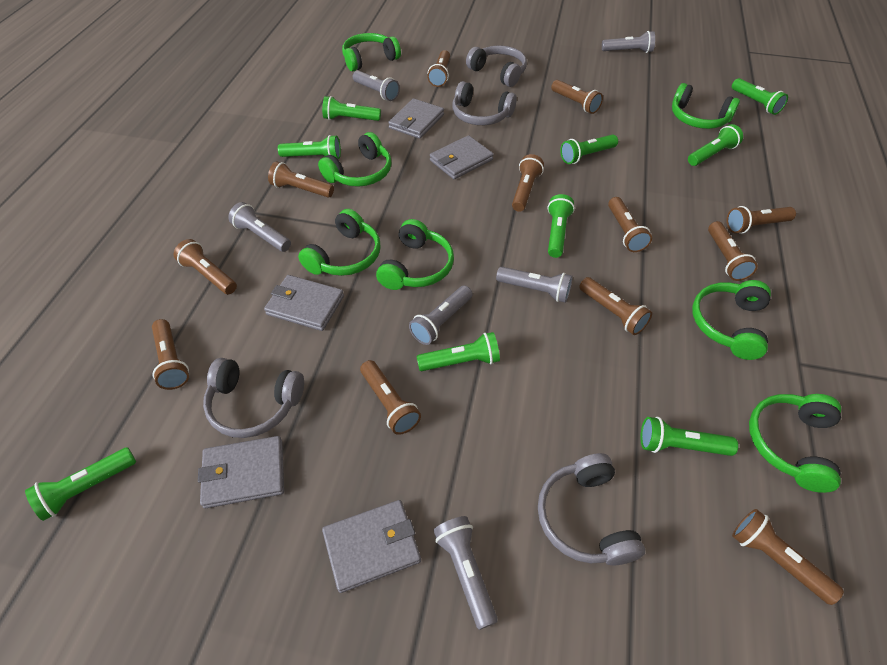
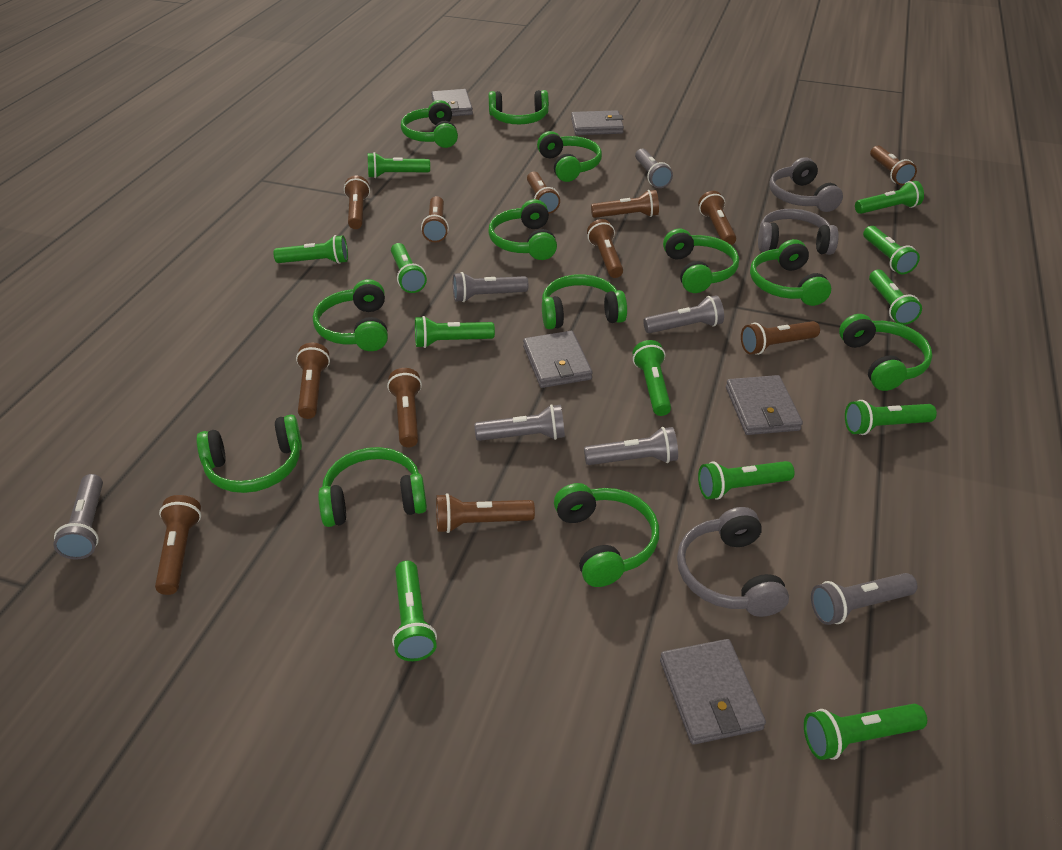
green flashlight: 9 -> 12
green headphones: 7 -> 12
grey flashlight: 6 -> 7
grey headphones: 4 -> 3

